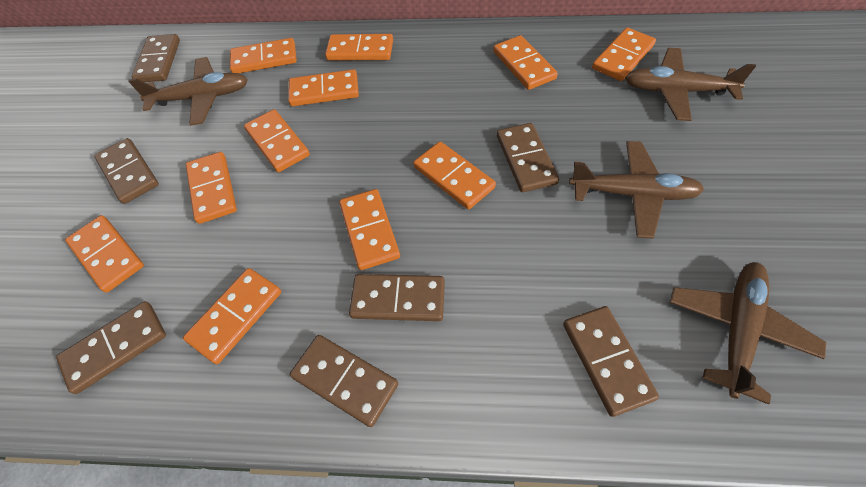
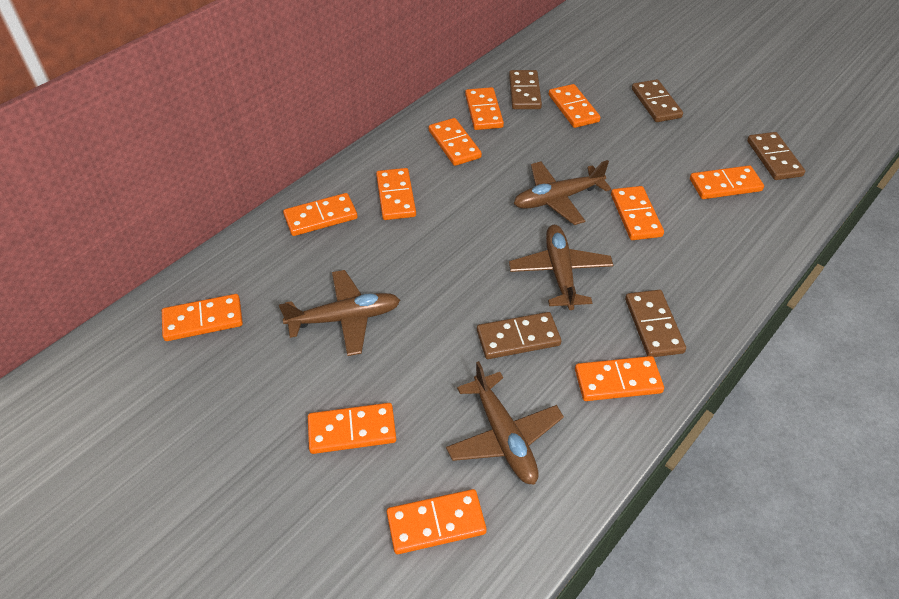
brown domino: 7 -> 5

